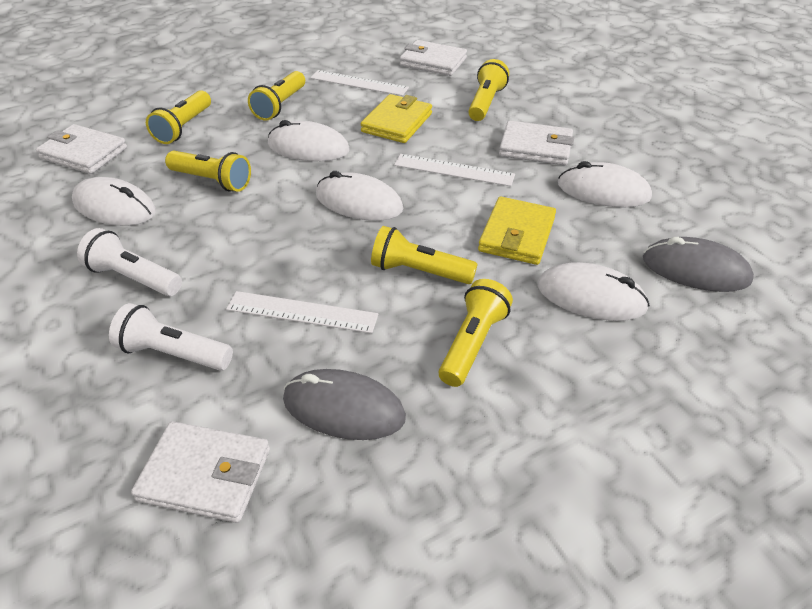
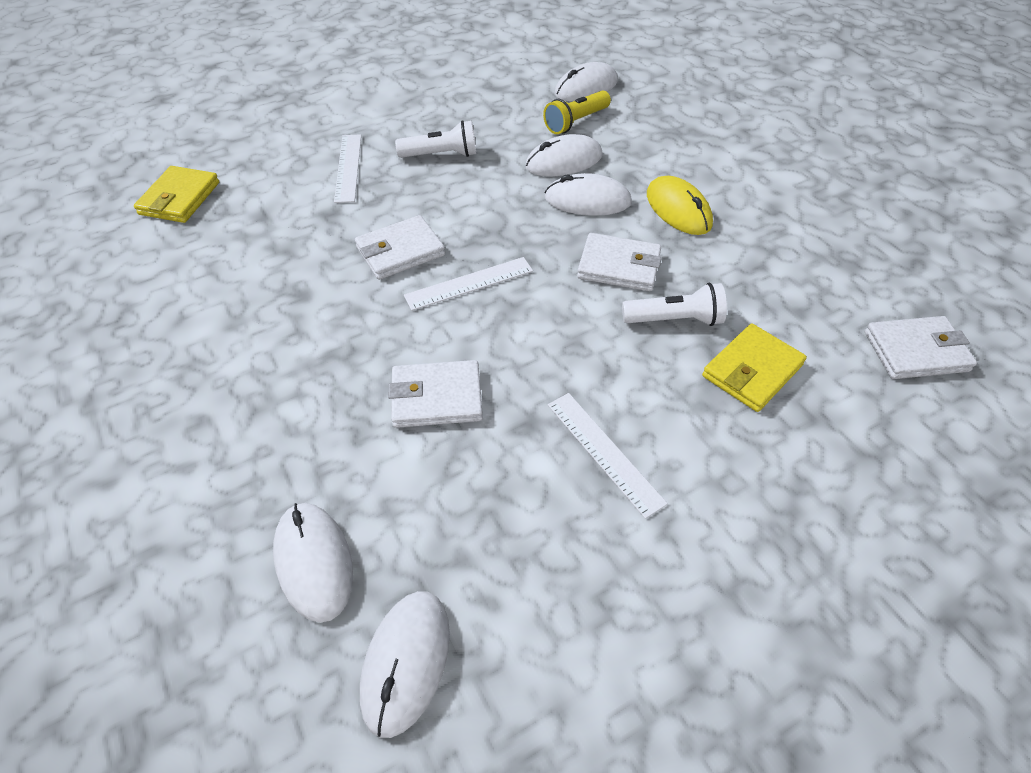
grey mouse: 2 -> 0
yellow flashlight: 6 -> 1
yellow mouse: 0 -> 1

